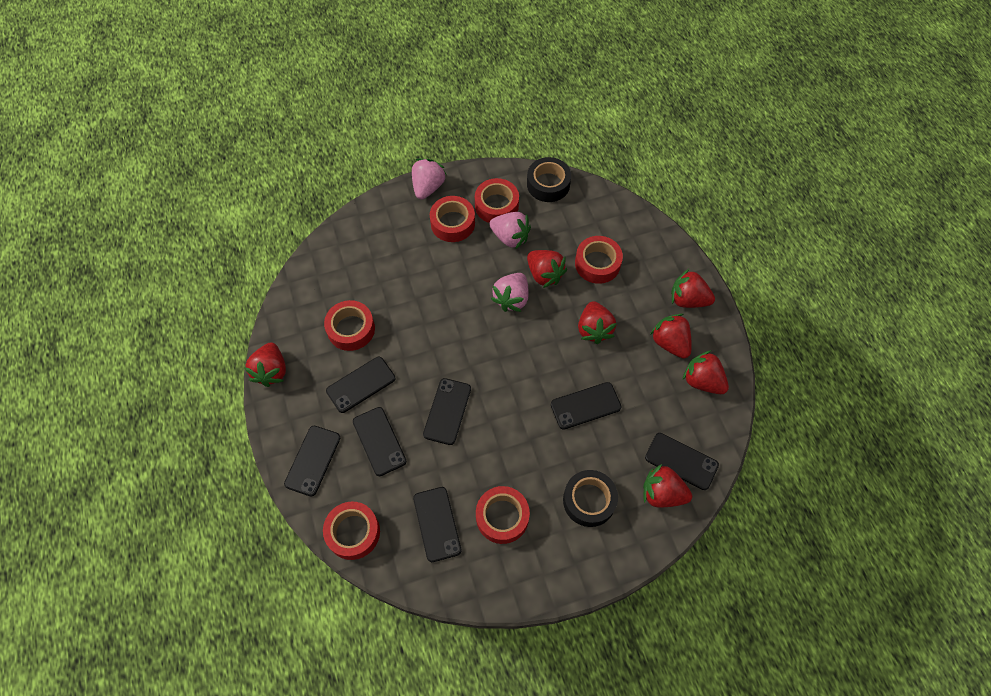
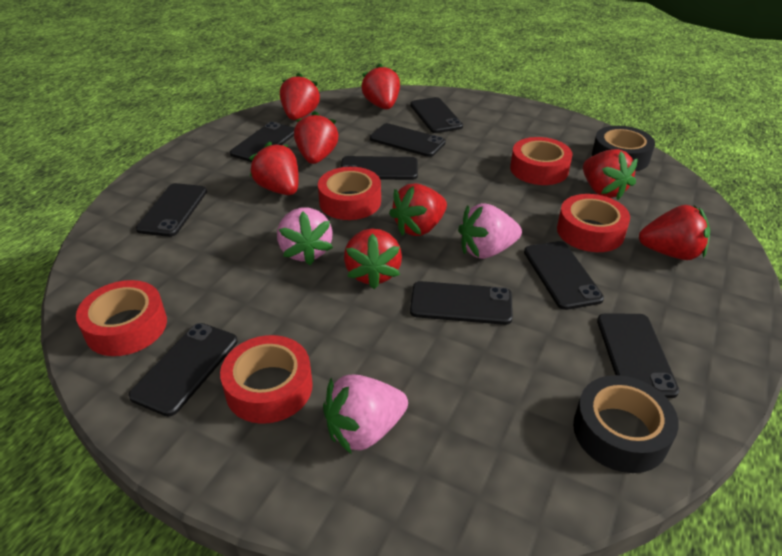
black phone: 7 -> 9
red strawberry: 7 -> 8
red tape: 6 -> 5

